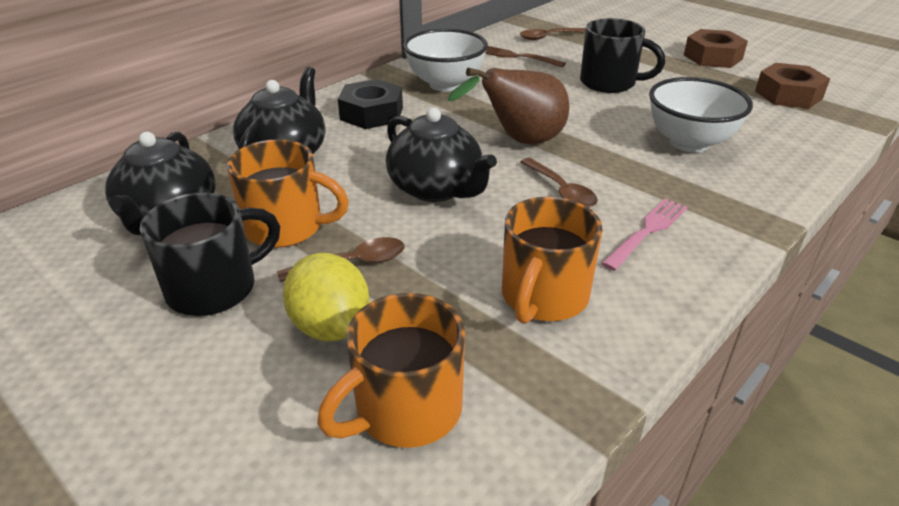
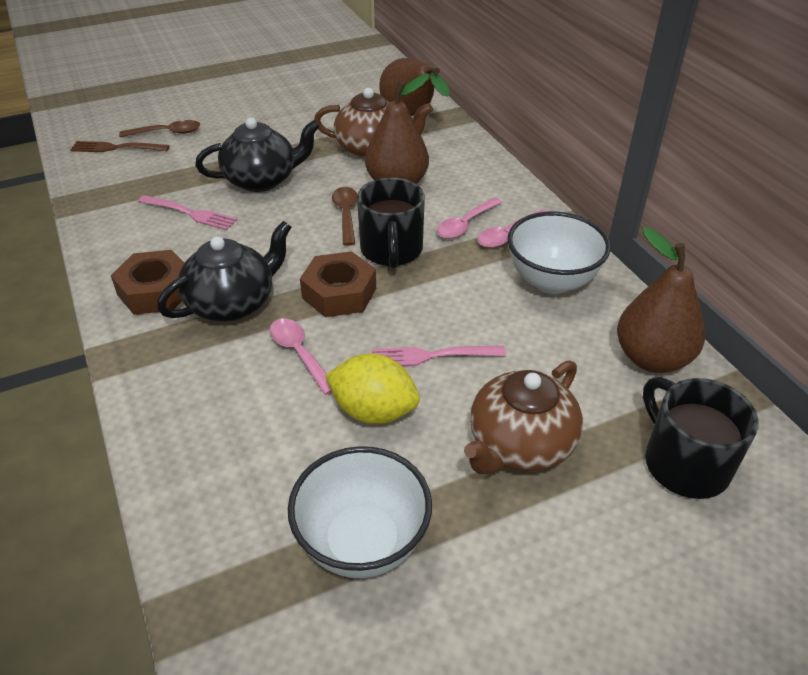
black nut: 1 -> 0
black teapot: 3 -> 2
brown pear: 1 -> 3
brown spoon: 3 -> 2
brown teapot: 0 -> 2
orange mug: 3 -> 0
pink fork: 1 -> 2
pink spoon: 0 -> 3

